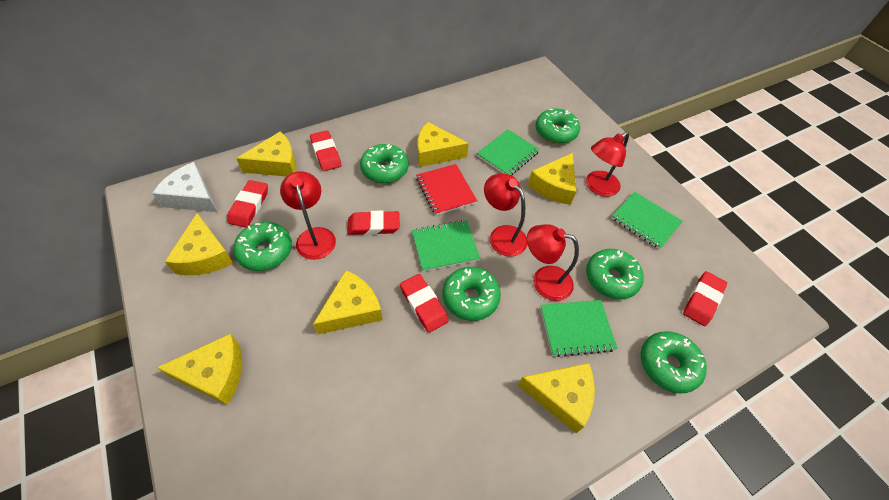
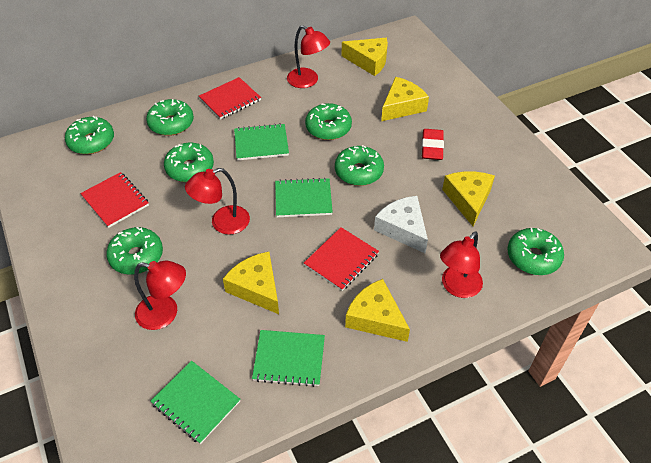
green donut: 6 -> 7
red eraser: 5 -> 1
red notebook: 1 -> 3
yellow cheese: 7 -> 5

